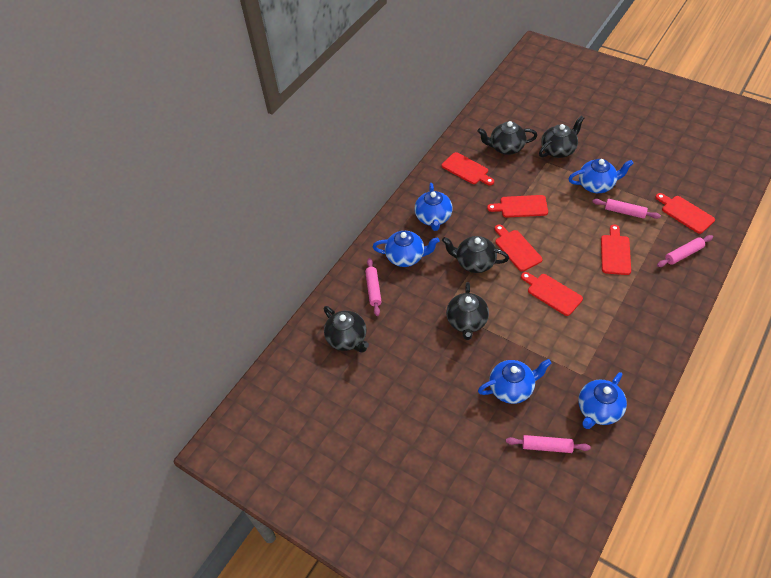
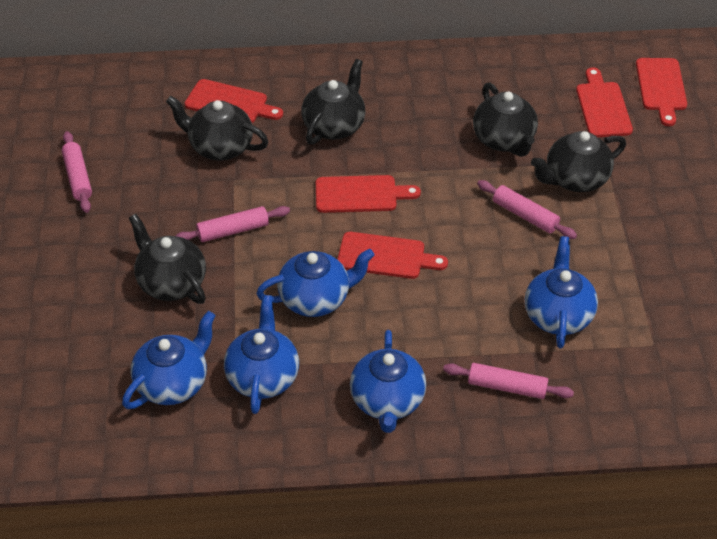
red cutting board: 6 -> 5

